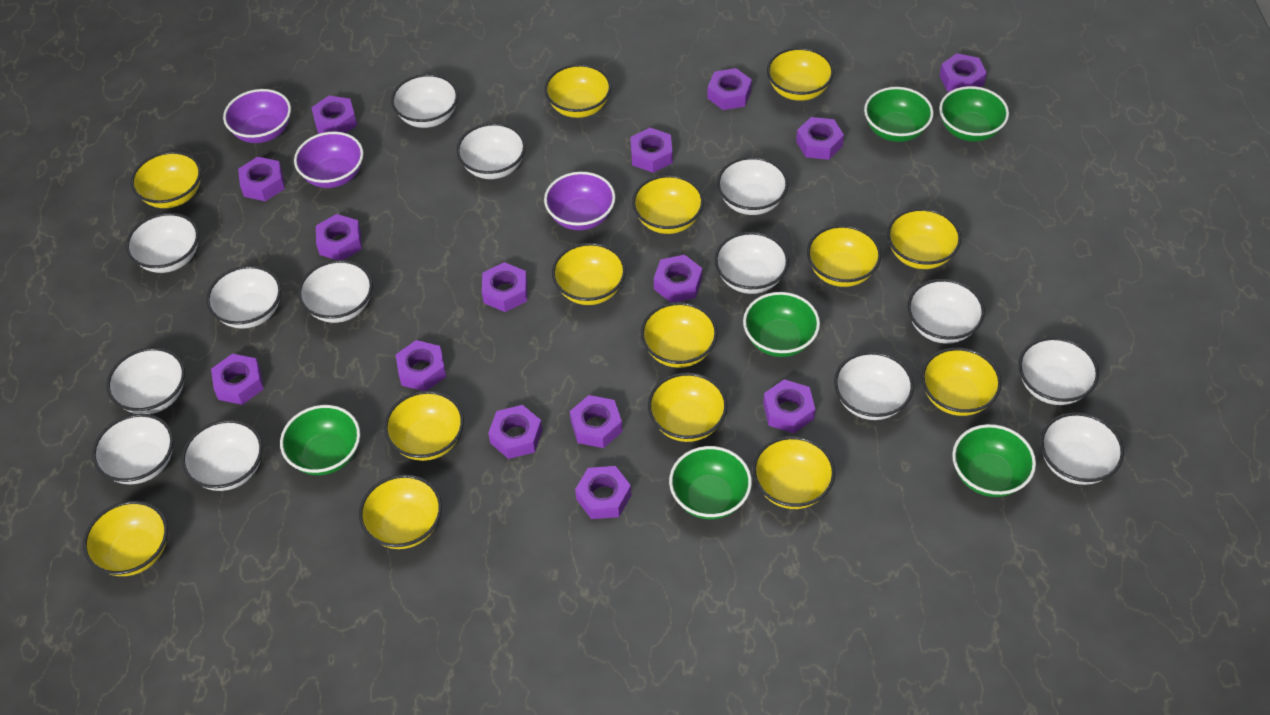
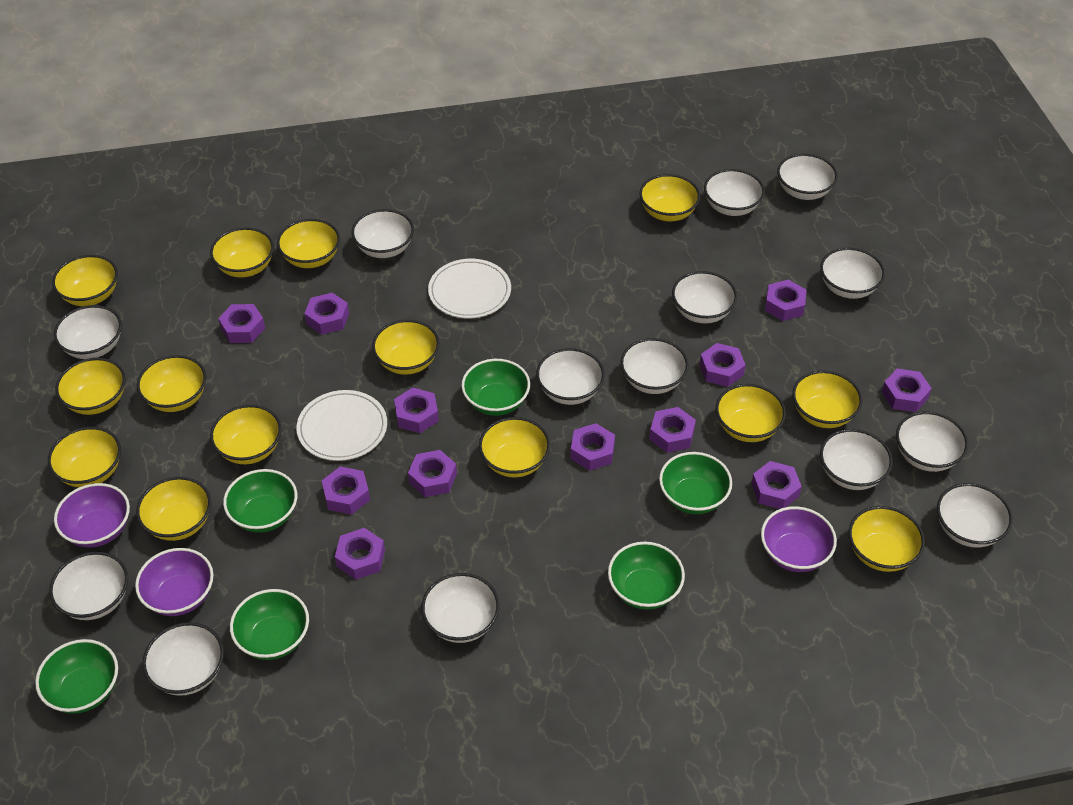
purple nut: 15 -> 12
white plate: 0 -> 2

